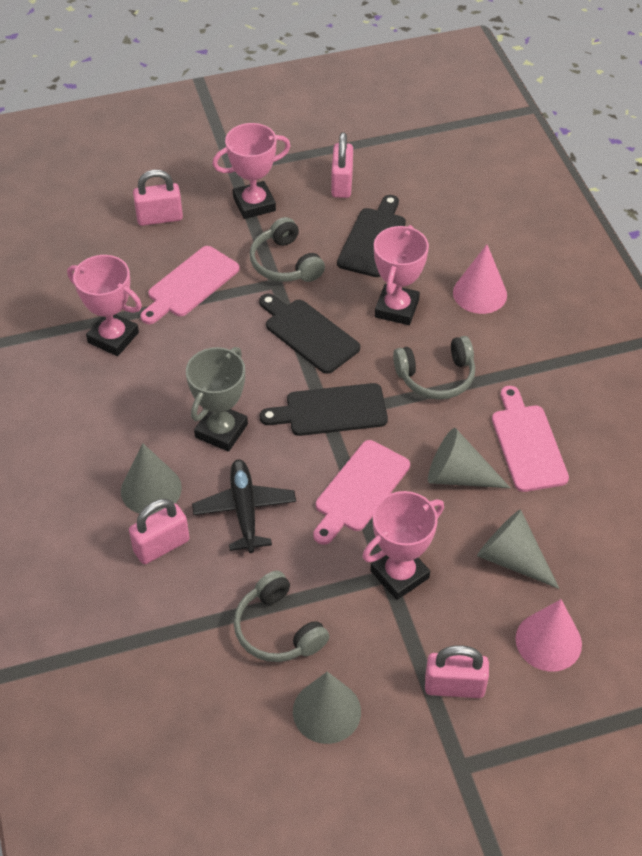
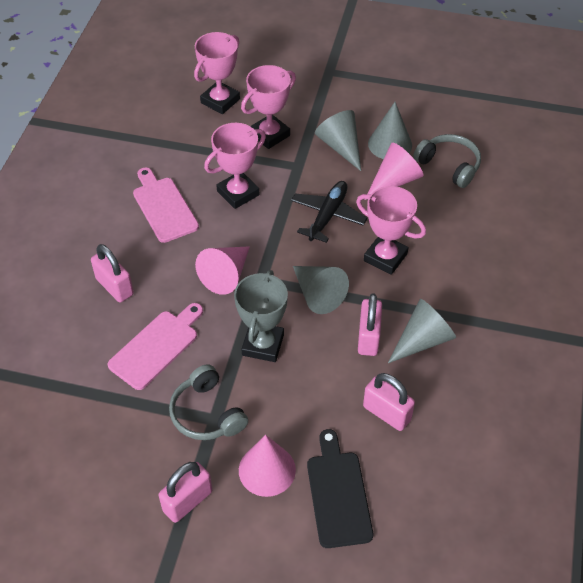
black cutting board: 3 -> 1
grey headphones: 3 -> 2
pink cone: 2 -> 3
pink cutting board: 3 -> 2

